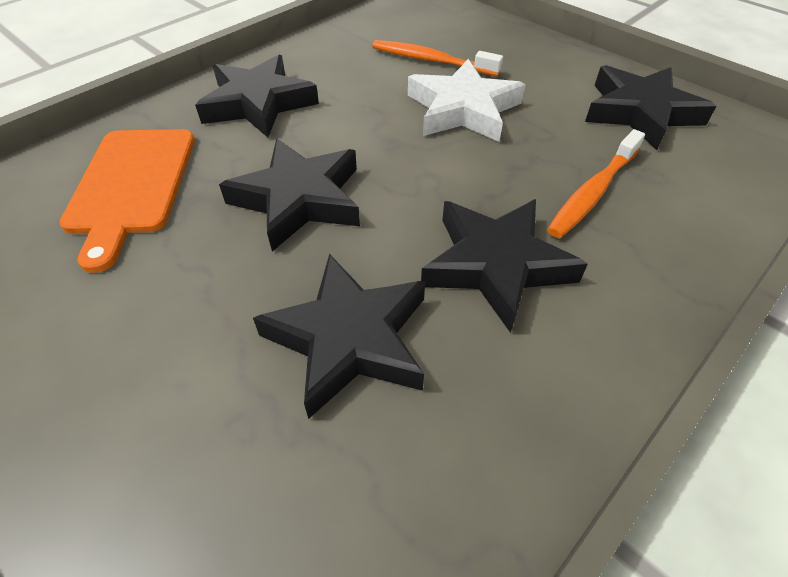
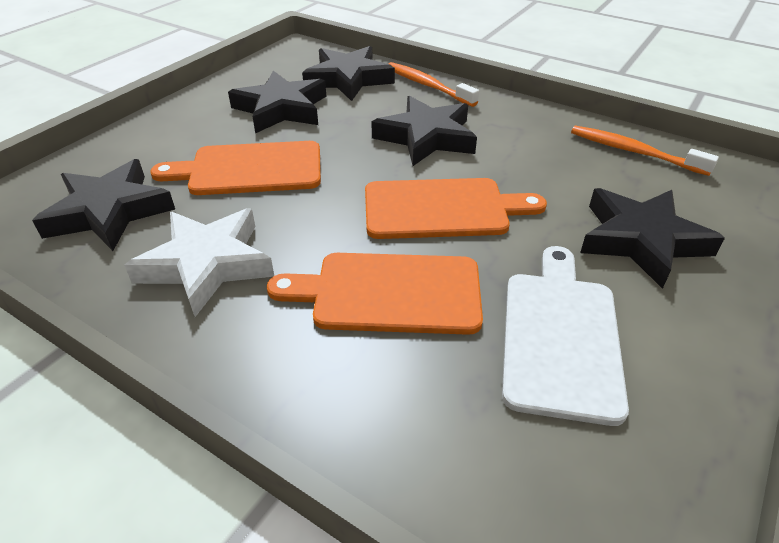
orange cutting board: 1 -> 3
white cutting board: 0 -> 1

